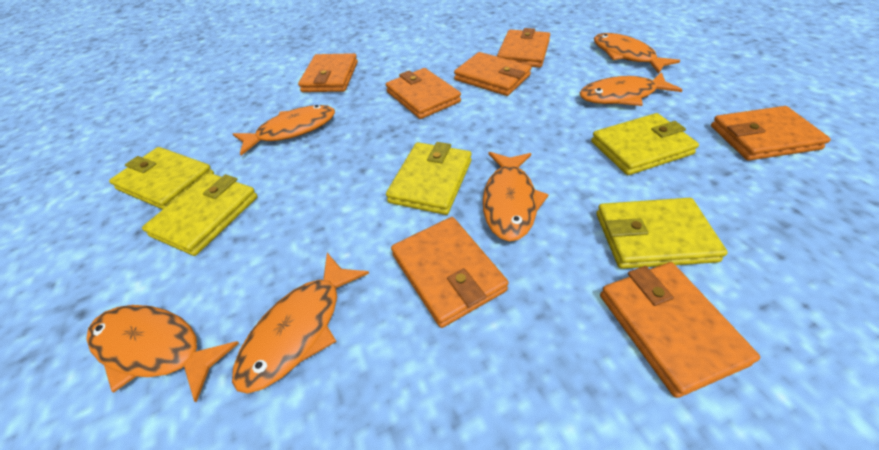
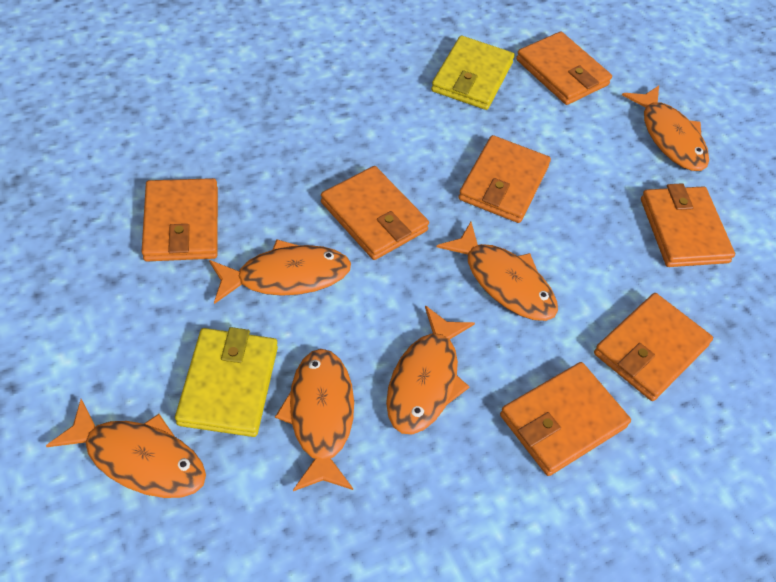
yellow wallet: 5 -> 2

